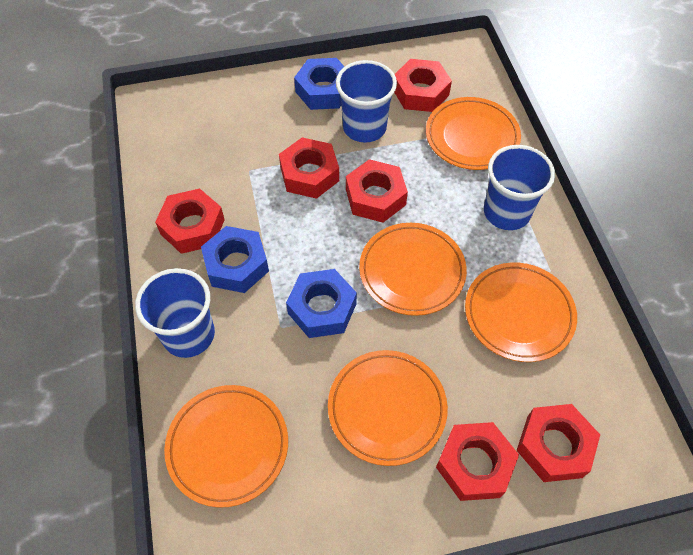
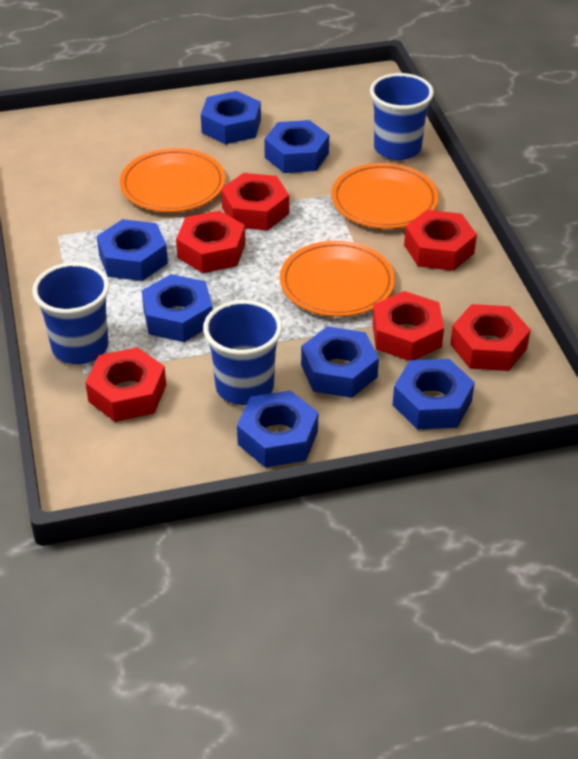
blue nut: 3 -> 7
orange plate: 5 -> 3

